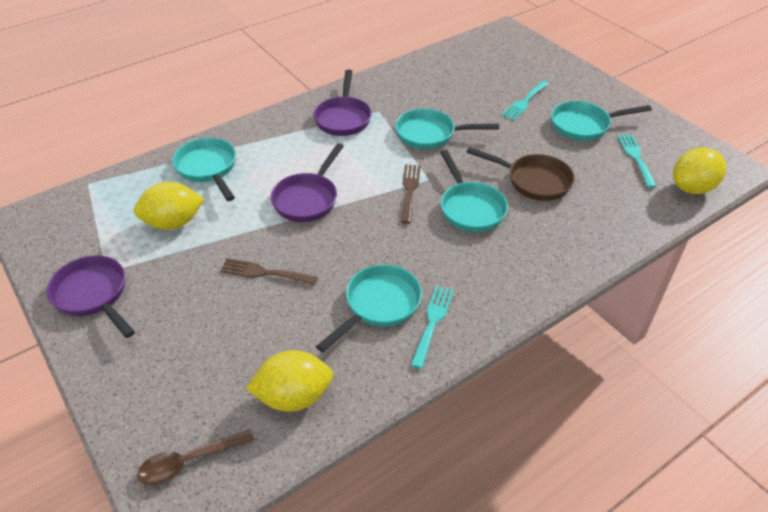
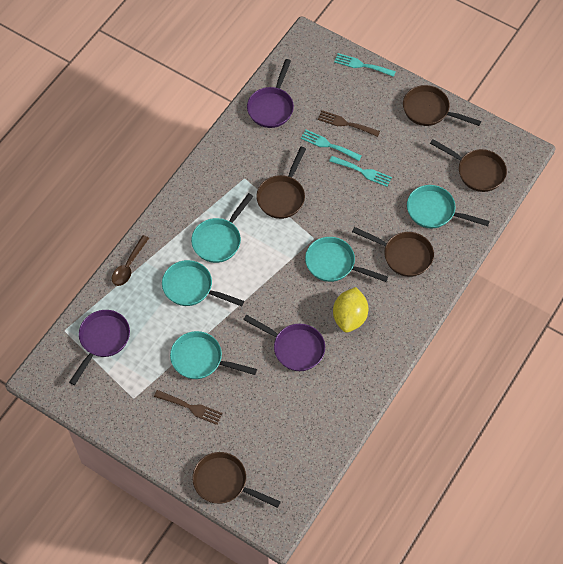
brown pan: 1 -> 5
yellow lemon: 3 -> 1

